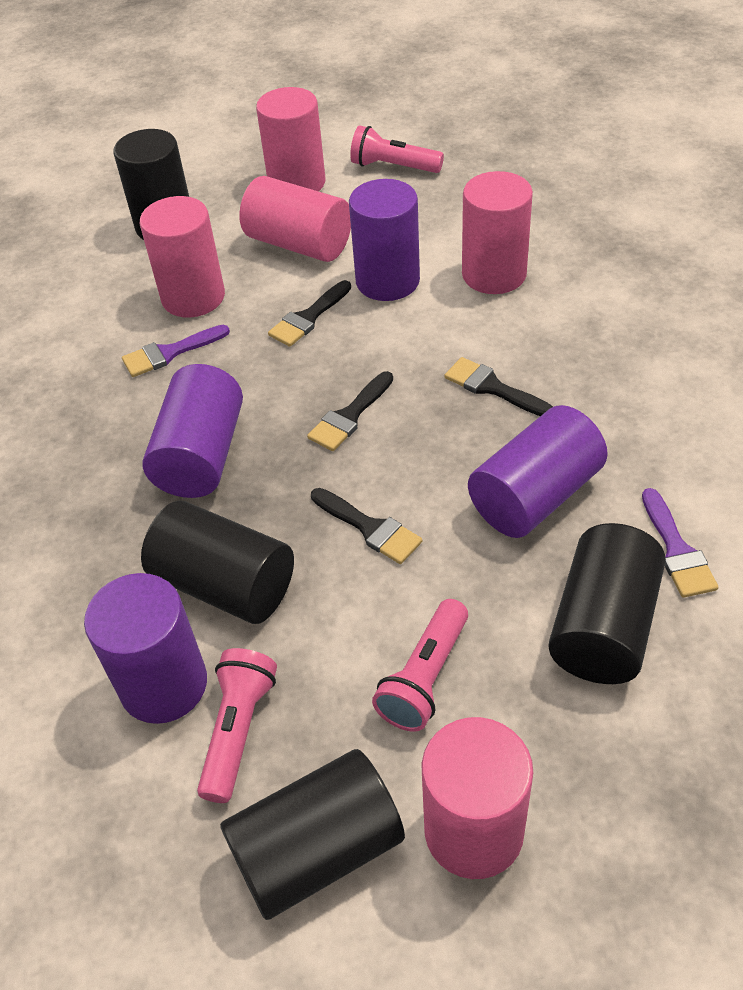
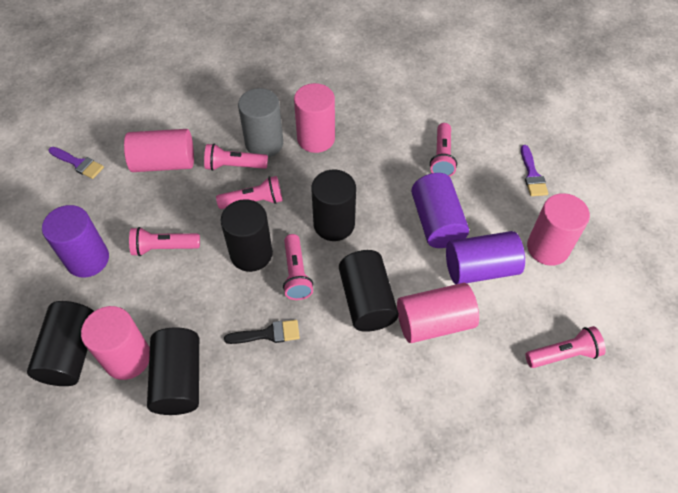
black brush: 4 -> 1
black cylinder: 4 -> 5
grey cylinder: 0 -> 1
pink flashlight: 3 -> 6
purple cylinder: 4 -> 3

